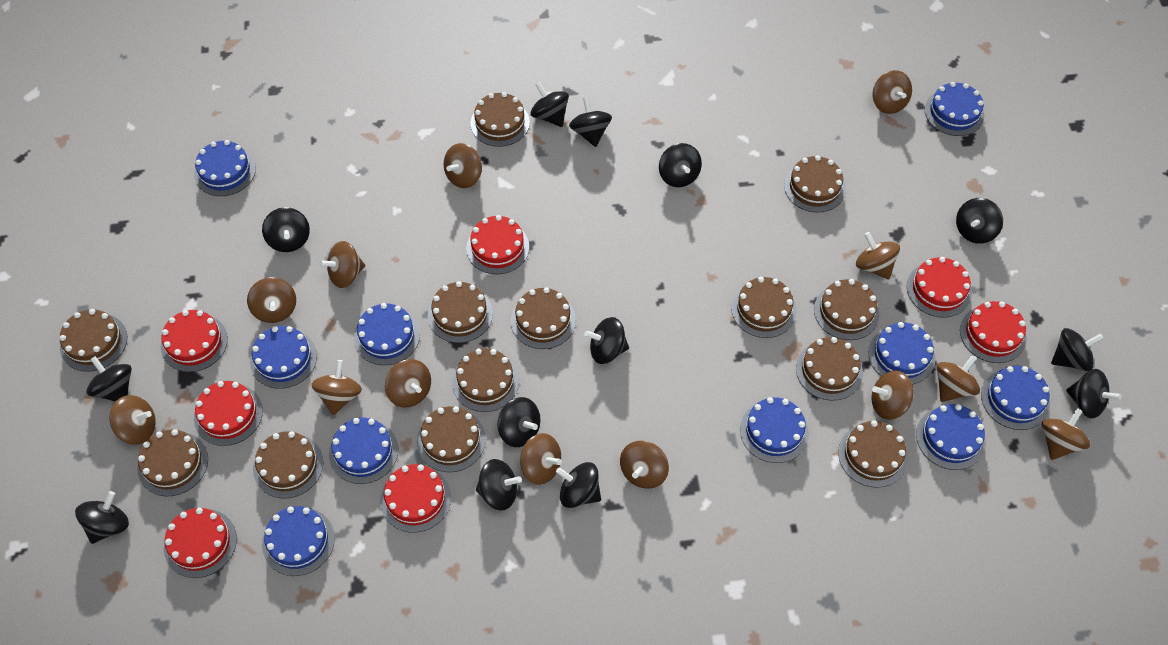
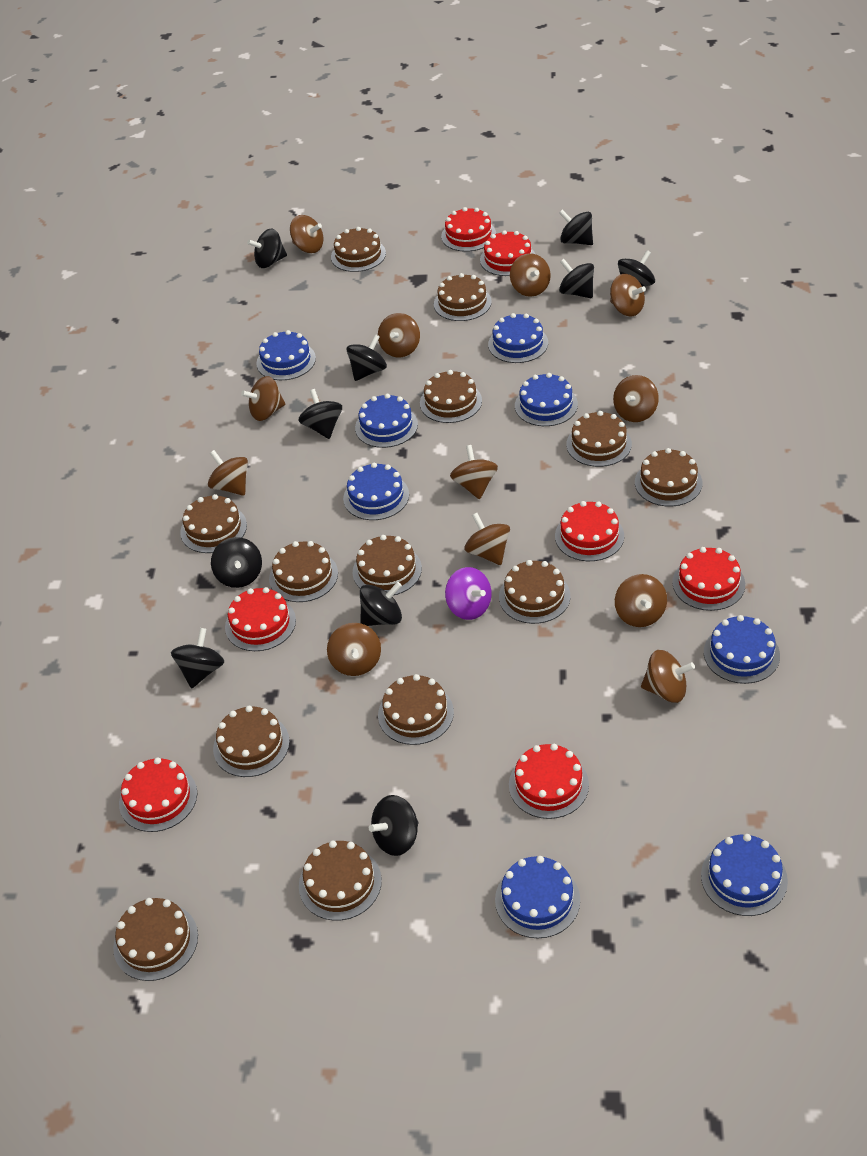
black spinning top: 13 -> 10
blue cake: 10 -> 8
brown spinning top: 13 -> 12
purple spinning top: 0 -> 1

